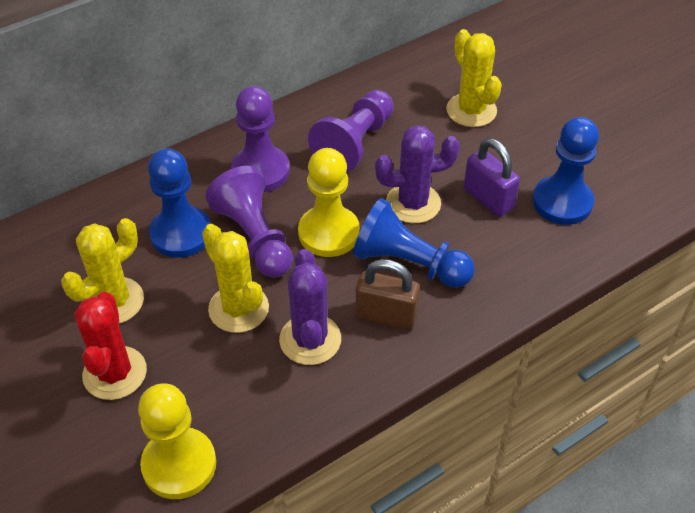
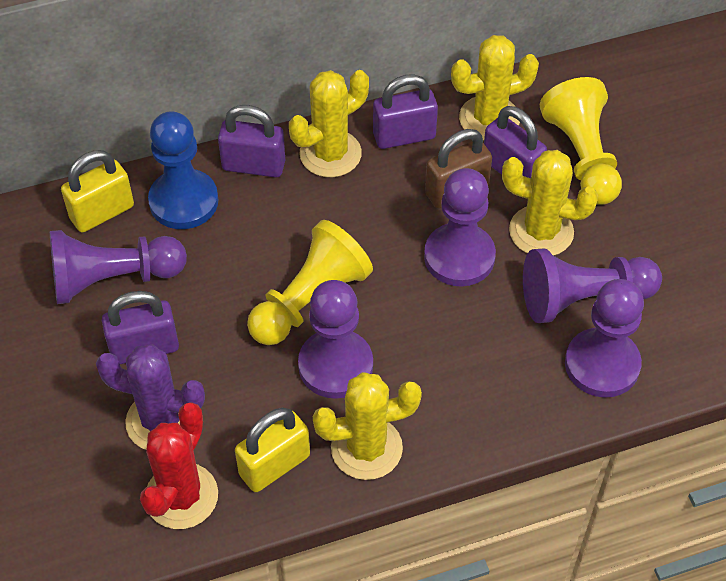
blue pawn: 3 -> 1
purple cactus: 2 -> 1
purple padlock: 1 -> 4
purple pawn: 3 -> 5
yellow cactus: 3 -> 4
yellow padlock: 0 -> 2

